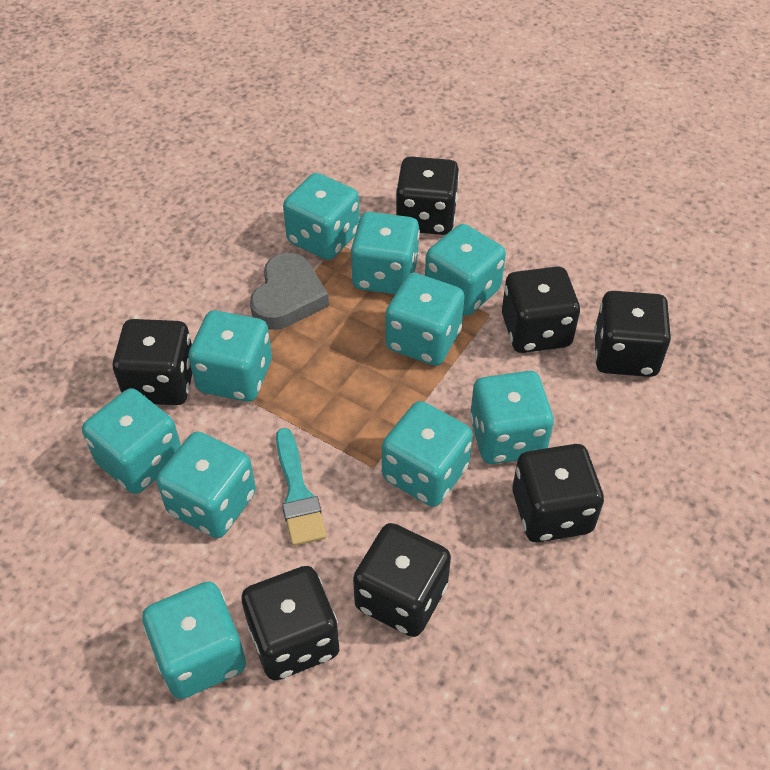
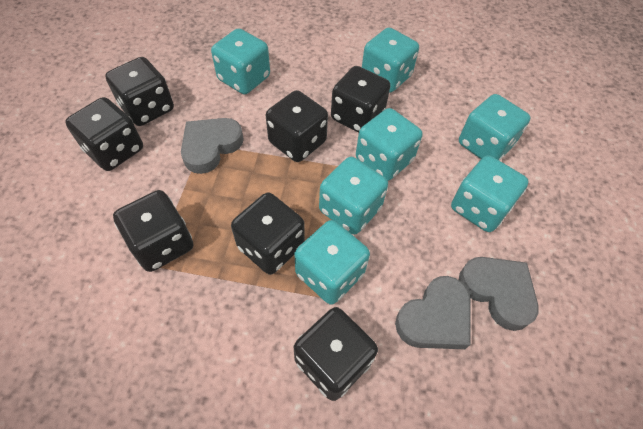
grey heart: 1 -> 3
turquoise brush: 1 -> 0
turquoise dice: 10 -> 7

